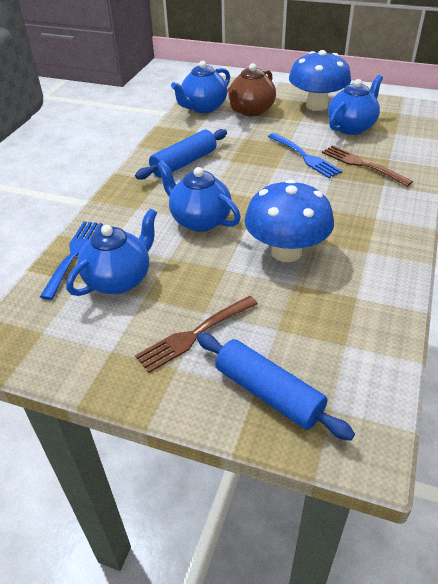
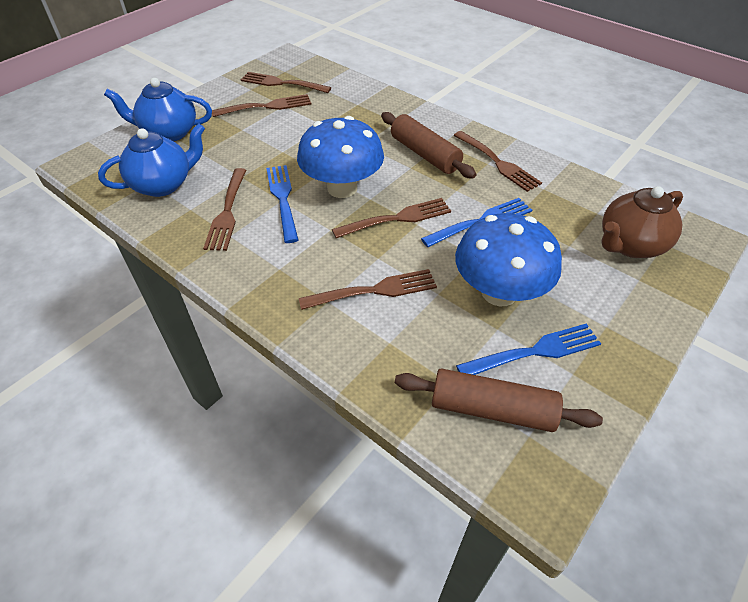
blue fork: 2 -> 3
blue rolling pin: 2 -> 0
blue teapot: 4 -> 2
brown fork: 2 -> 6
brown rolling pin: 0 -> 2

